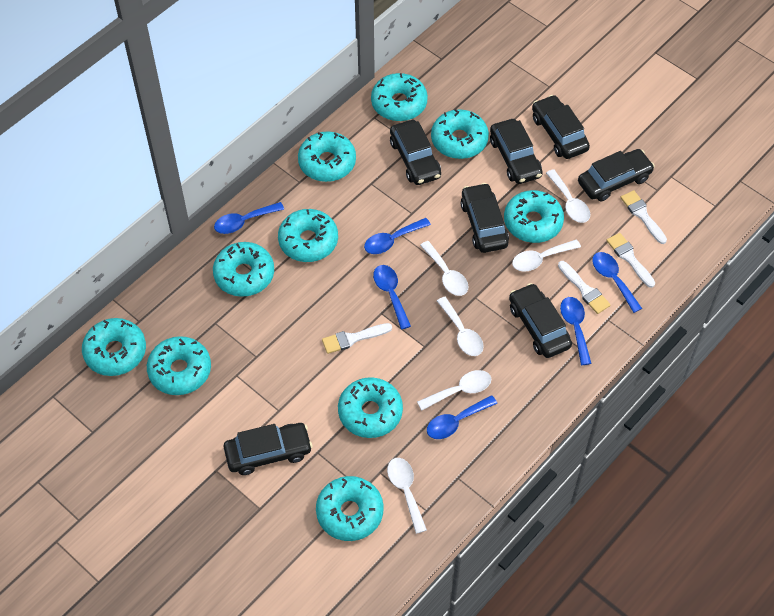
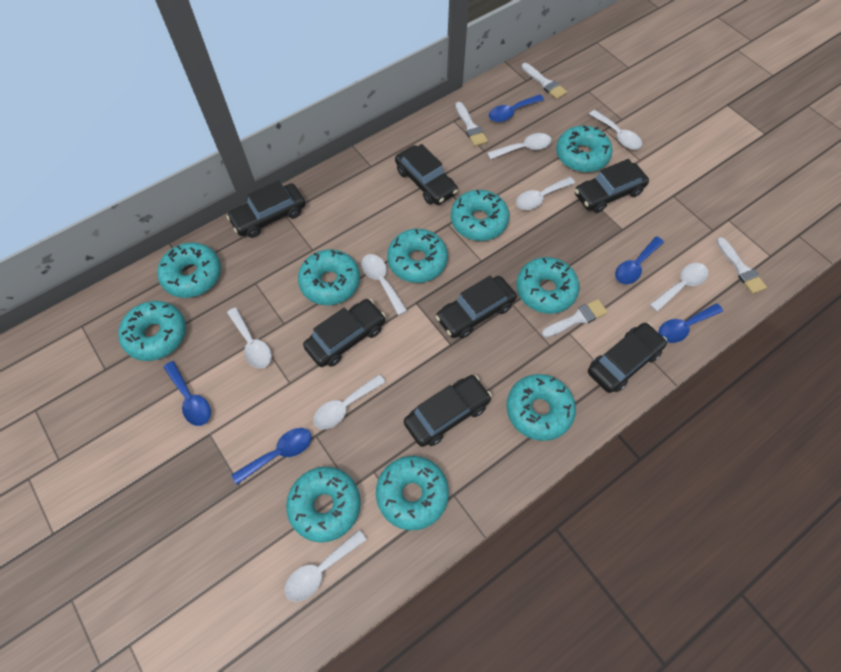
blue spoon: 6 -> 5
white spoon: 6 -> 8

